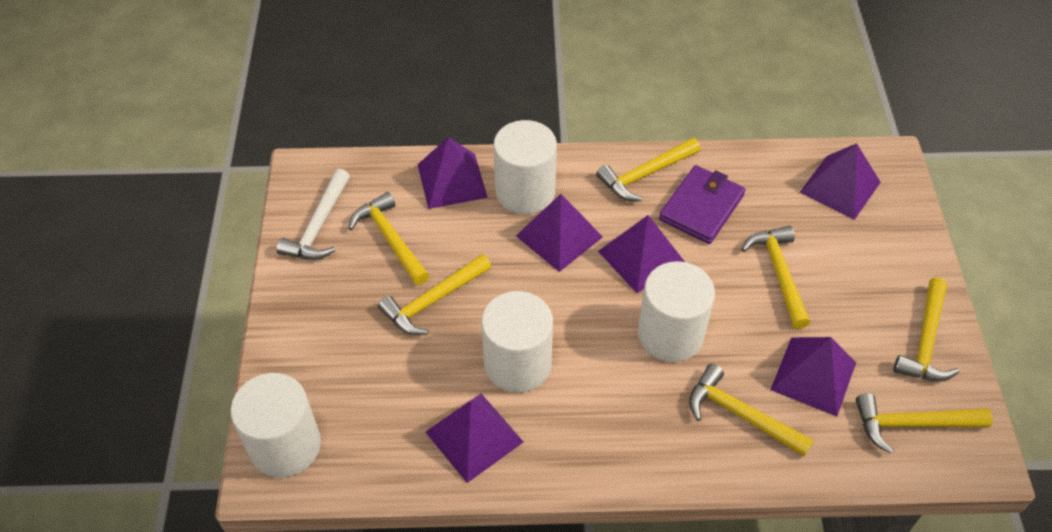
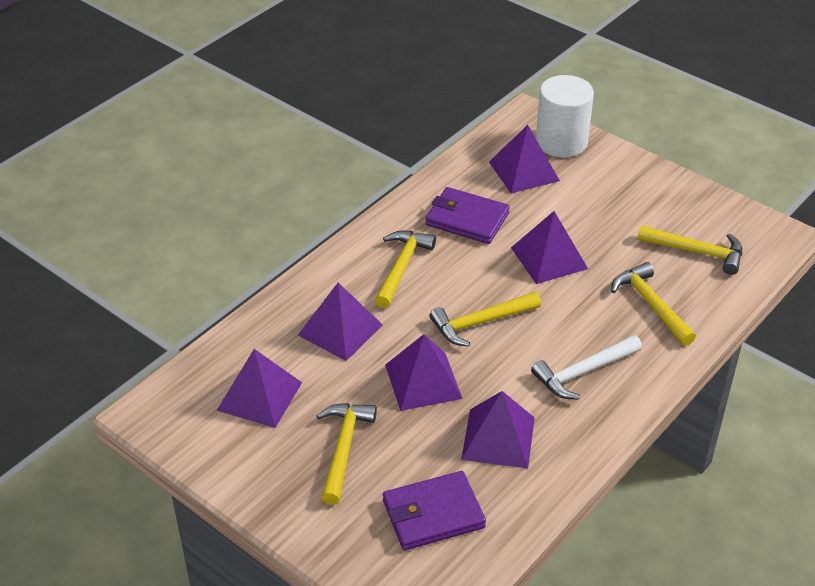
purple wallet: 1 -> 2
white cylinder: 4 -> 1
yellow hammer: 7 -> 5

